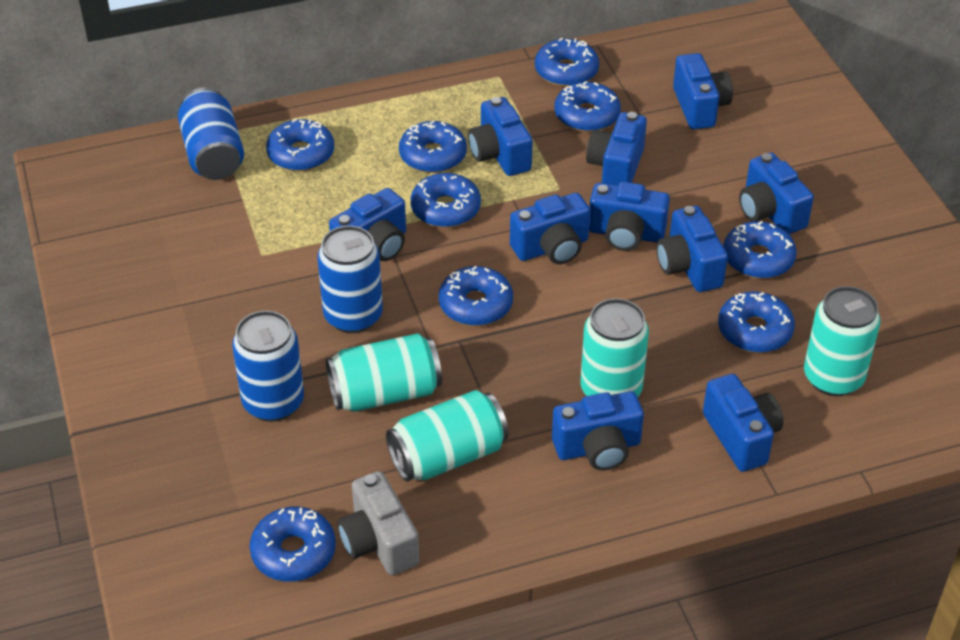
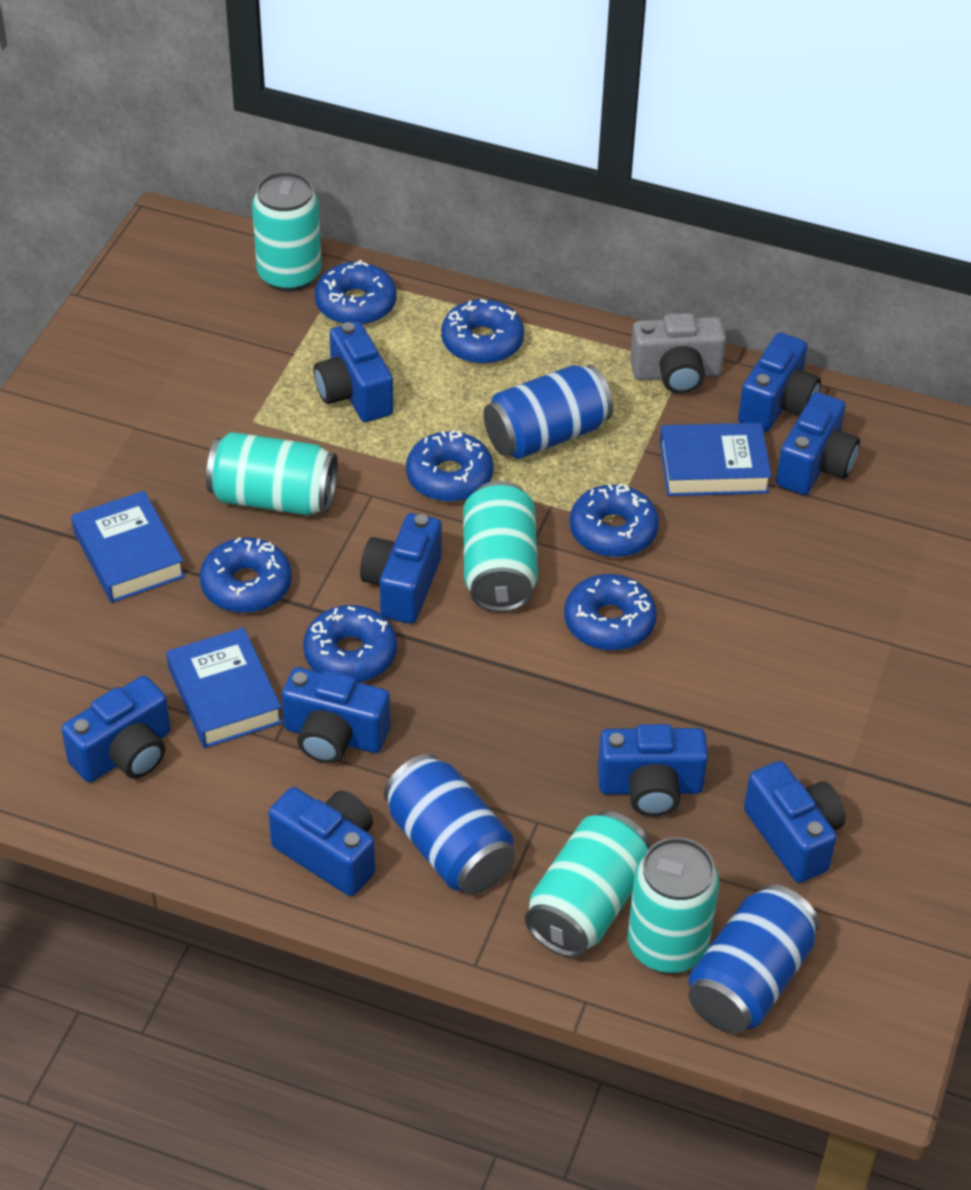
blue book: 0 -> 3
blue camera: 10 -> 9
blue donut: 9 -> 7
turquoise can: 4 -> 5

